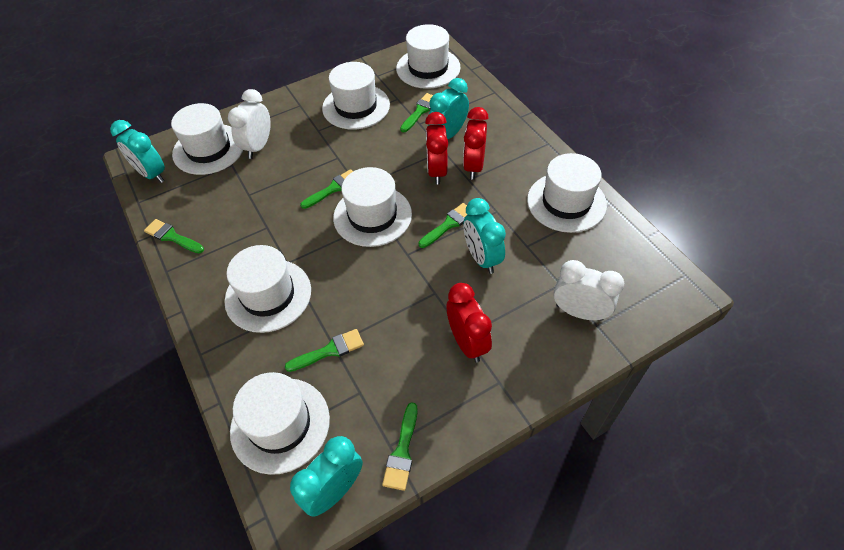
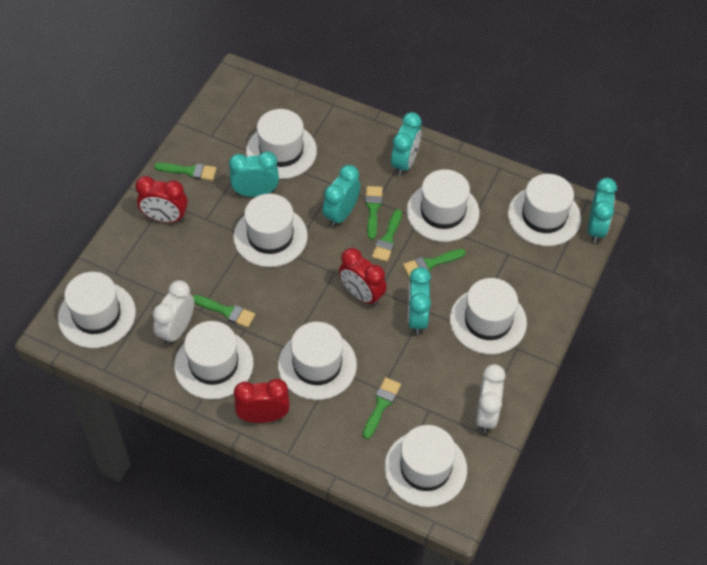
turquoise clock: 4 -> 5
white hat: 7 -> 9

